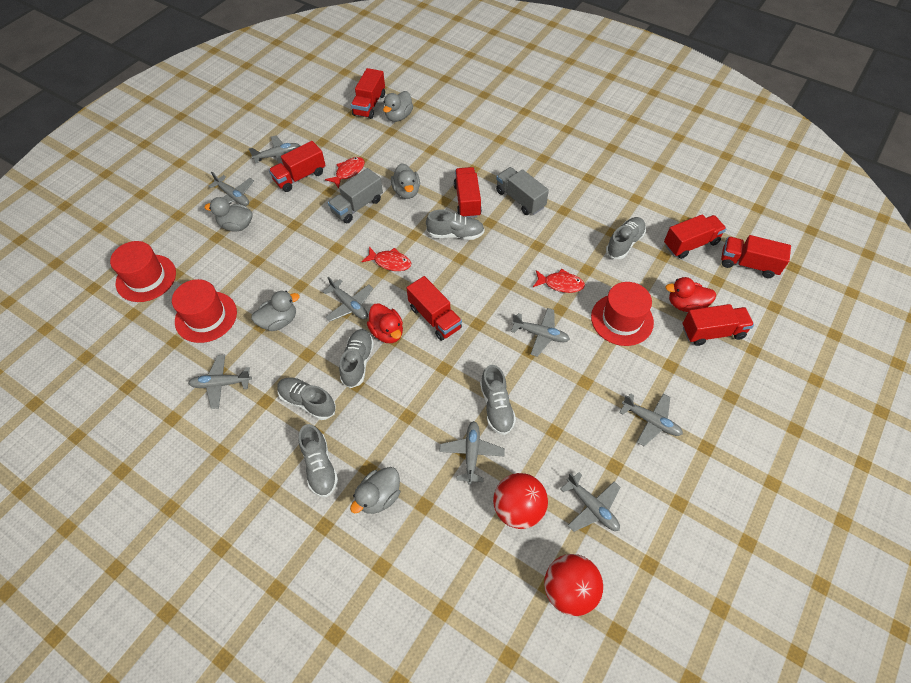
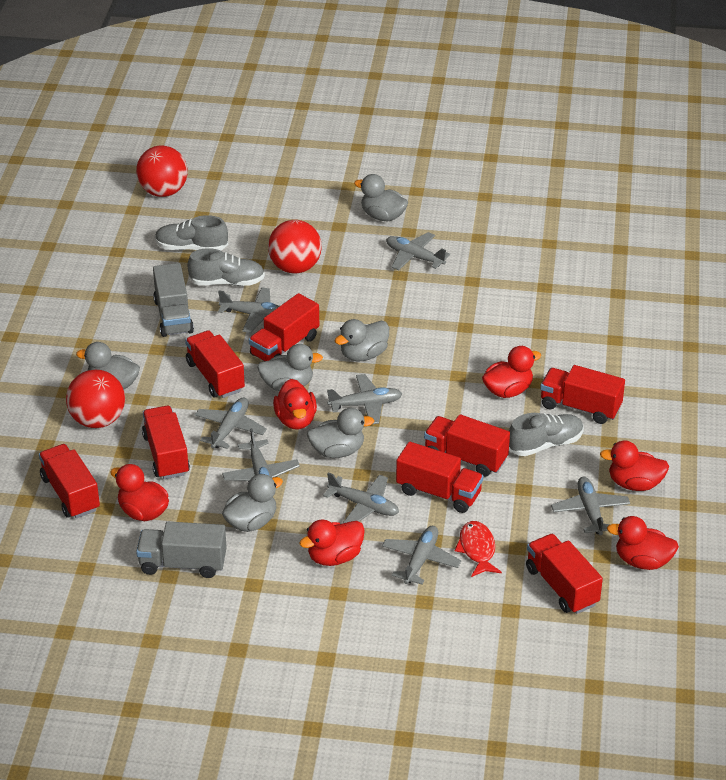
grey duck: 5 -> 6
grey shoe: 6 -> 3
red ball: 2 -> 3
red duck: 2 -> 6
red fish: 3 -> 1
red hat: 3 -> 0
red truck: 7 -> 8

